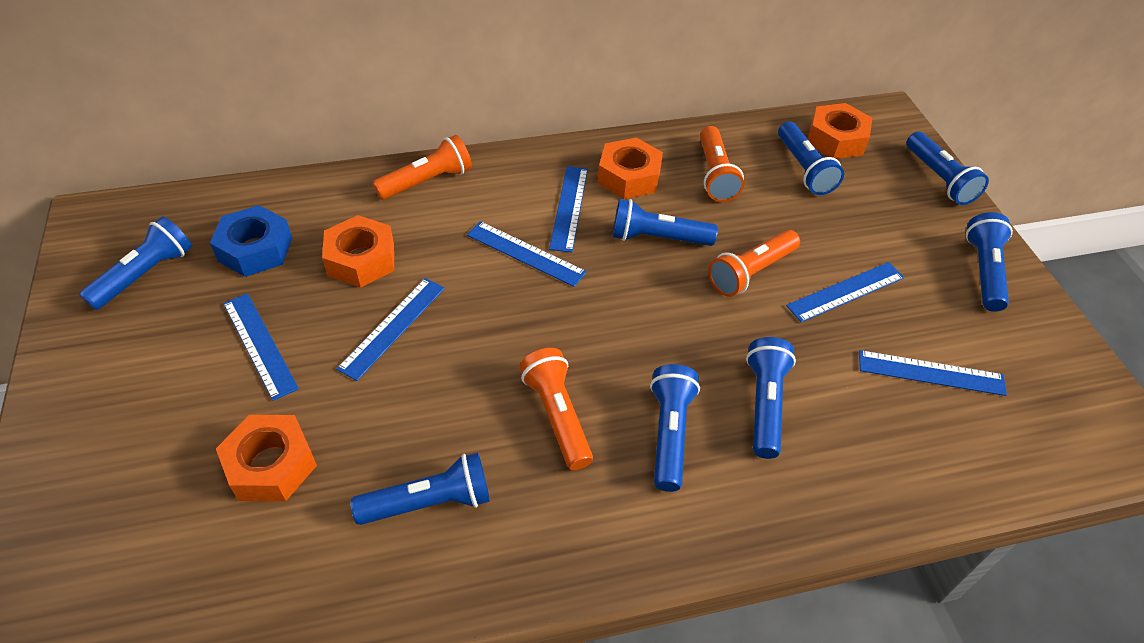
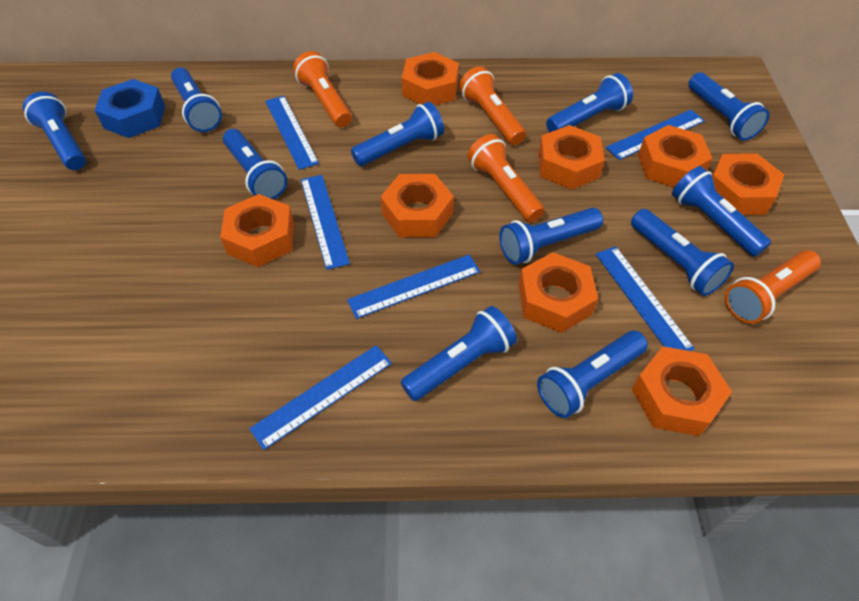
blue flashlight: 8 -> 11
orange nut: 4 -> 8

